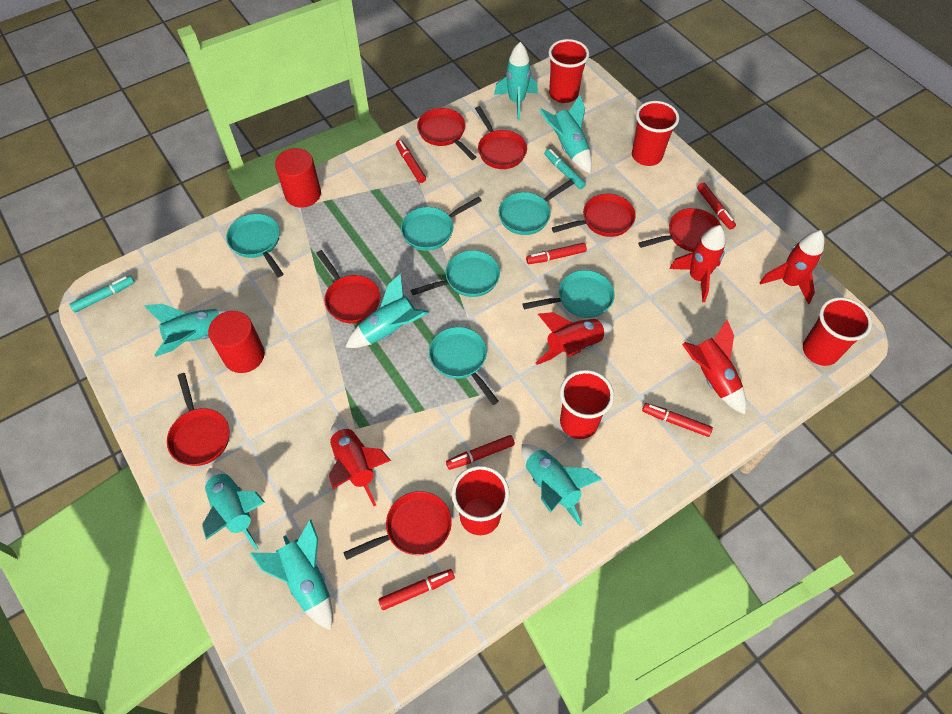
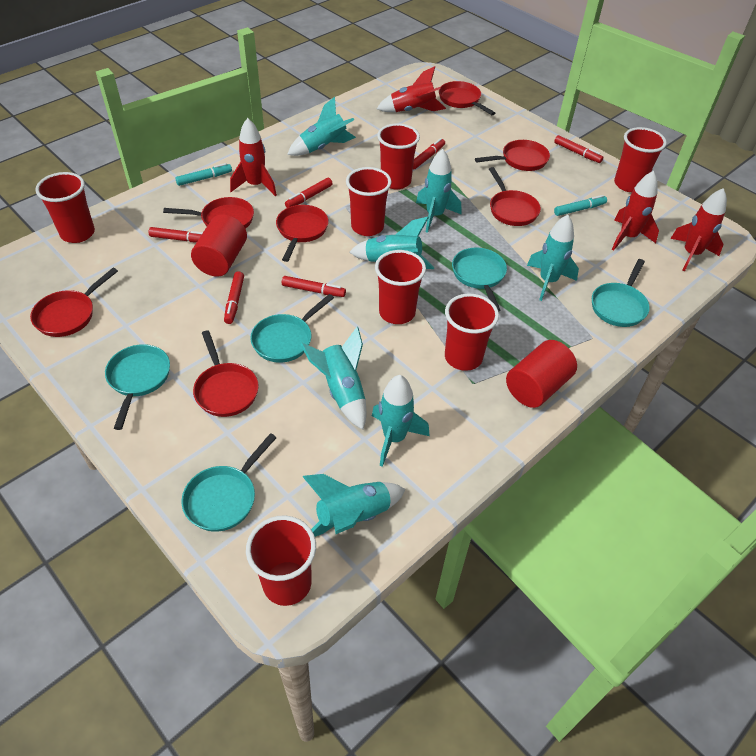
red cup: 5 -> 7
red rocket: 5 -> 4
turquoise pan: 6 -> 5

